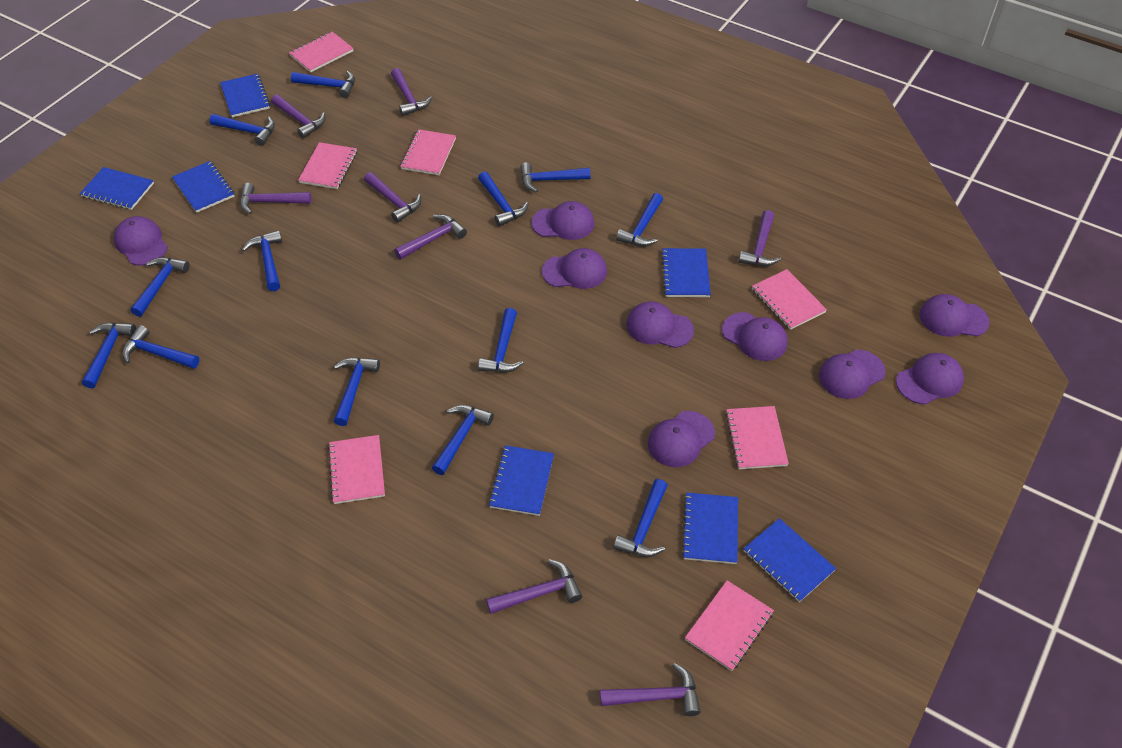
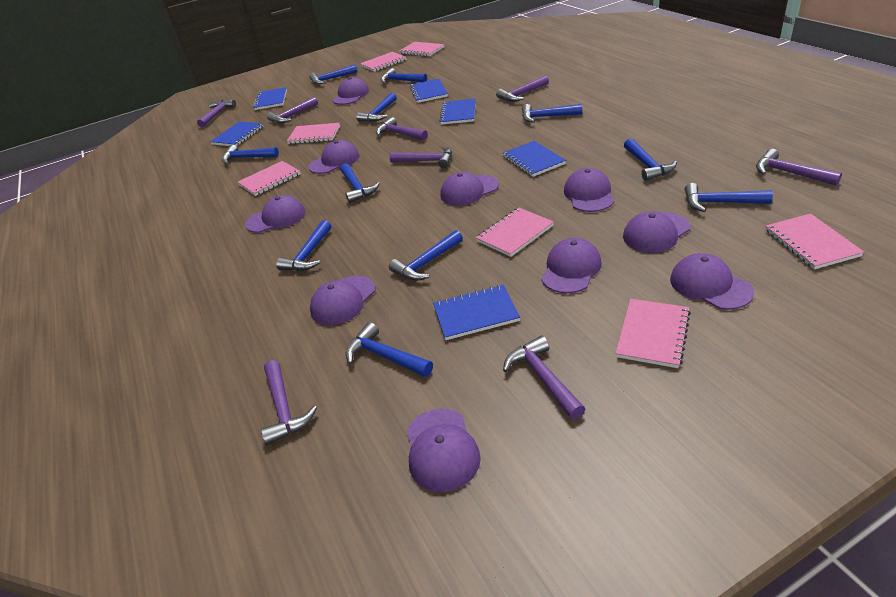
blue hammer: 13 -> 11
blue notebook: 7 -> 6
purple cap: 9 -> 10

